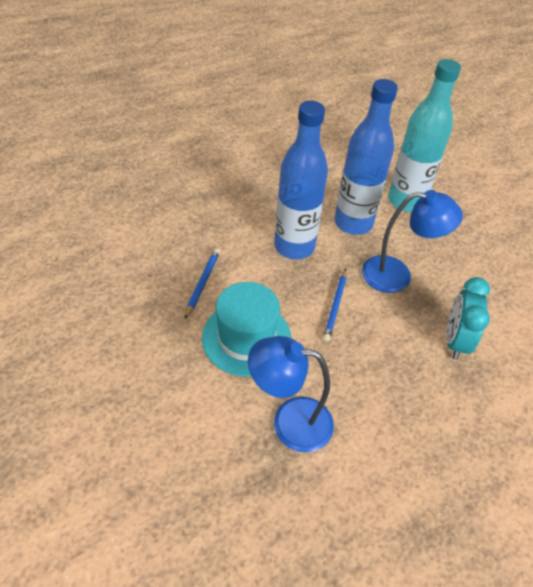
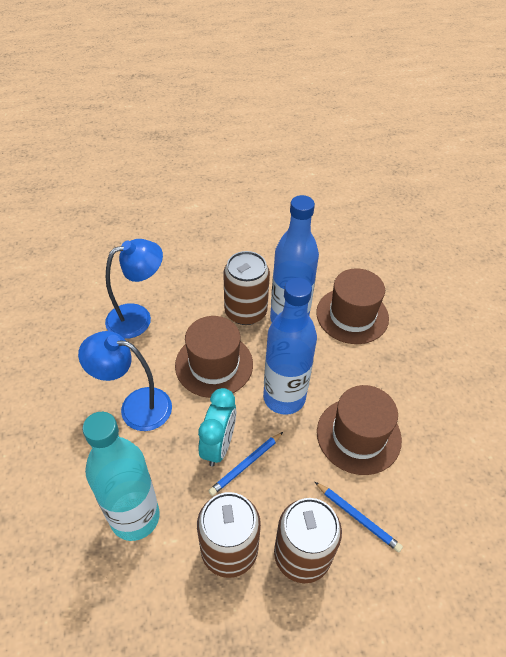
brown can: 0 -> 3
brown hat: 0 -> 3
turquoise hat: 1 -> 0

